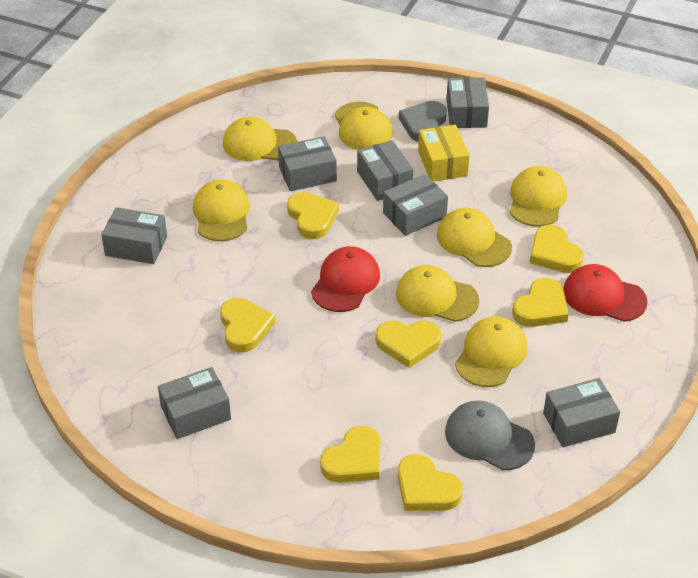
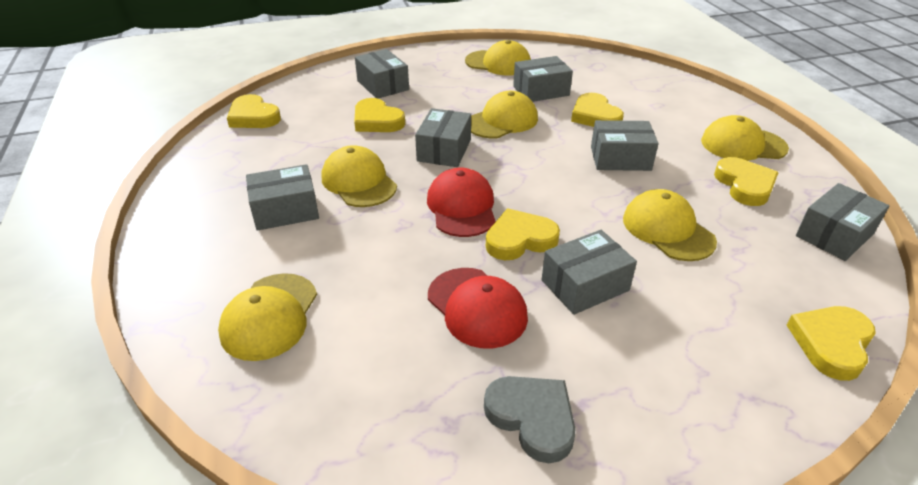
grey cap: 1 -> 0
yellow box: 1 -> 0
yellow cap: 7 -> 6
yellow heart: 7 -> 6

